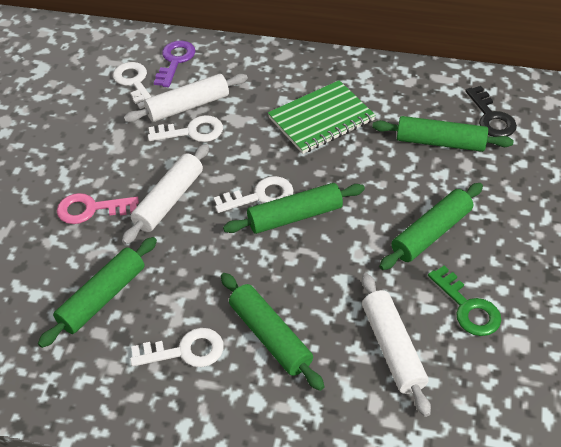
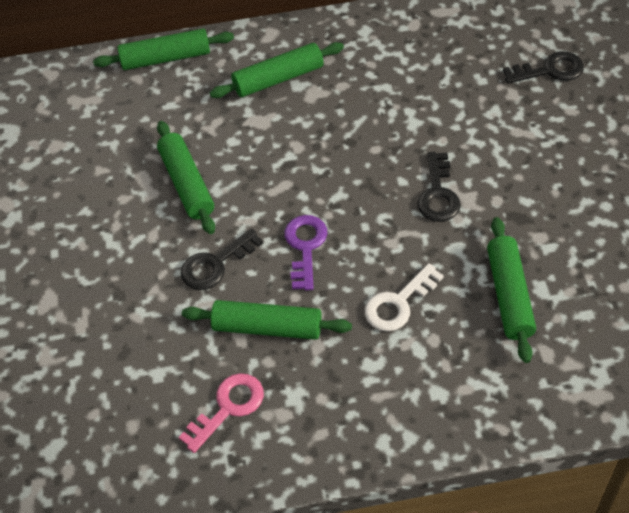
black key: 1 -> 3
green key: 1 -> 0
green notebook: 1 -> 0
white key: 4 -> 1
white rolling pin: 3 -> 0

